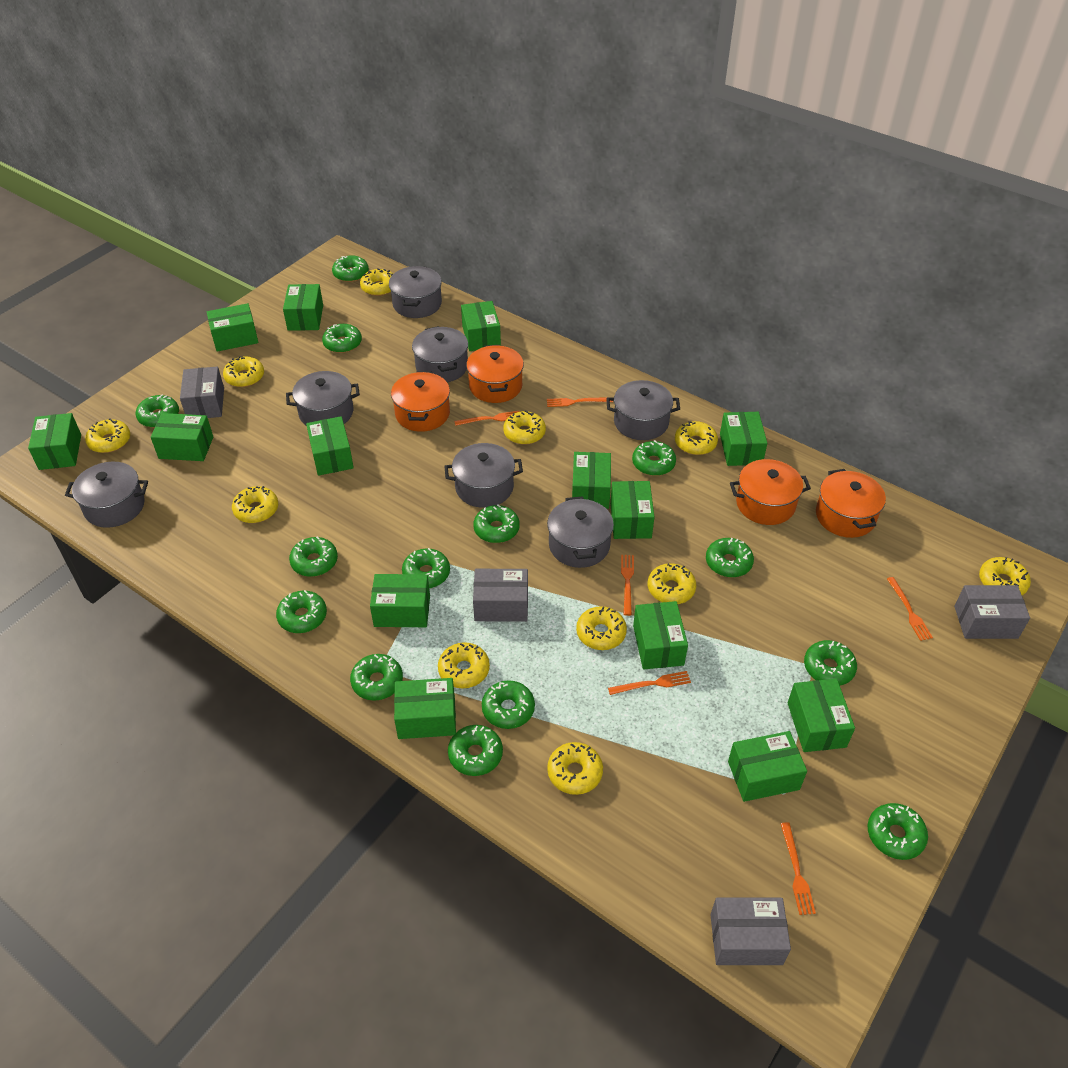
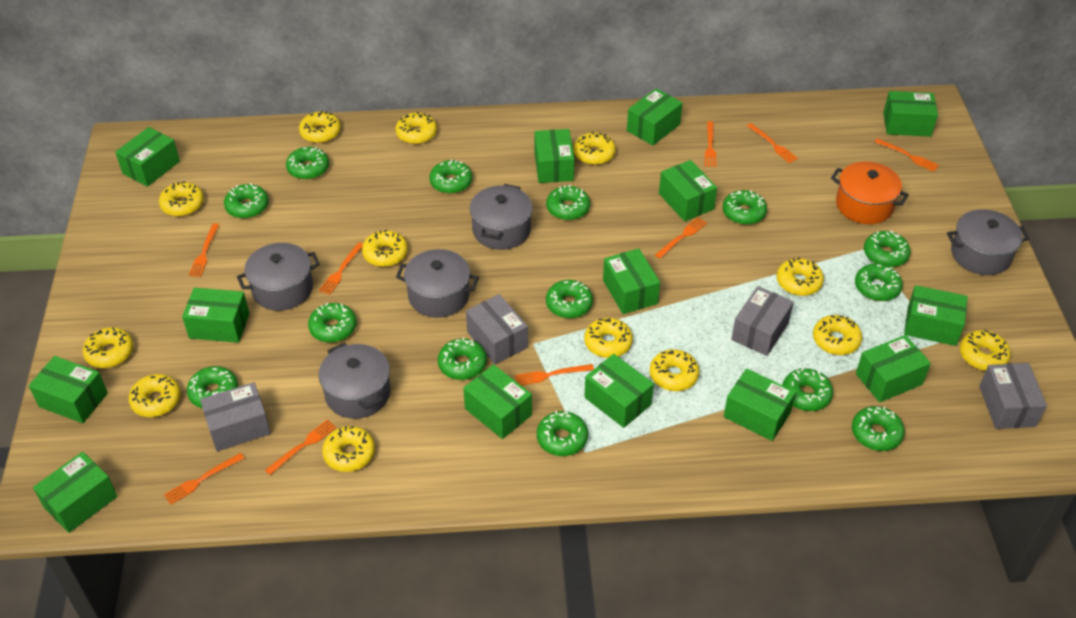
grey pot: 7 -> 5
orange fork: 6 -> 9
orange pot: 4 -> 1
yellow donut: 11 -> 13

